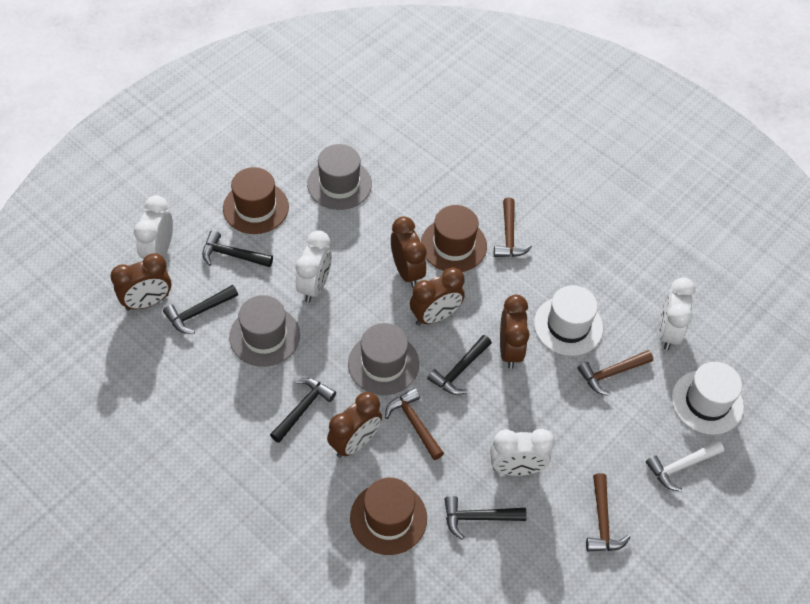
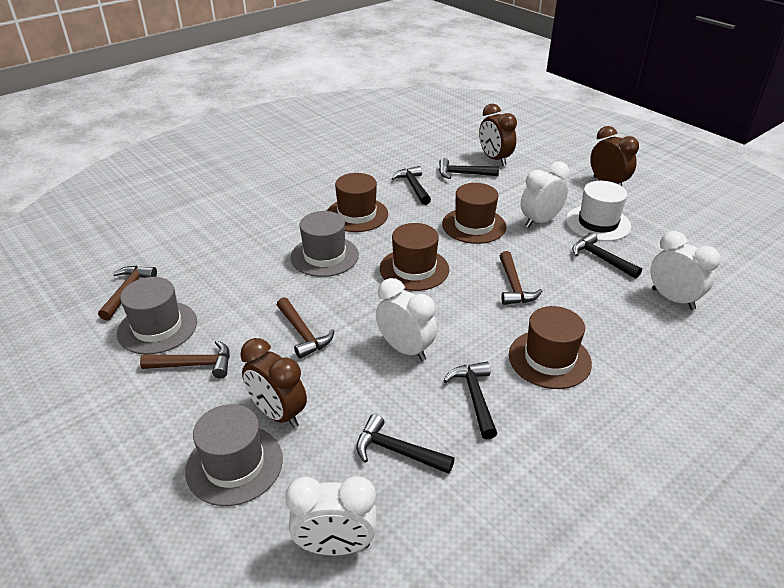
brown clock: 5 -> 3
brown hat: 3 -> 4
white hammer: 1 -> 0
white hat: 2 -> 1

